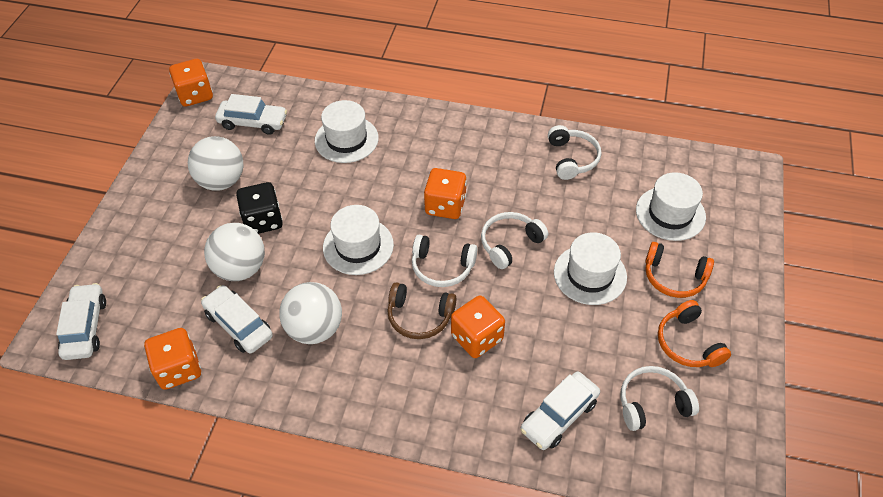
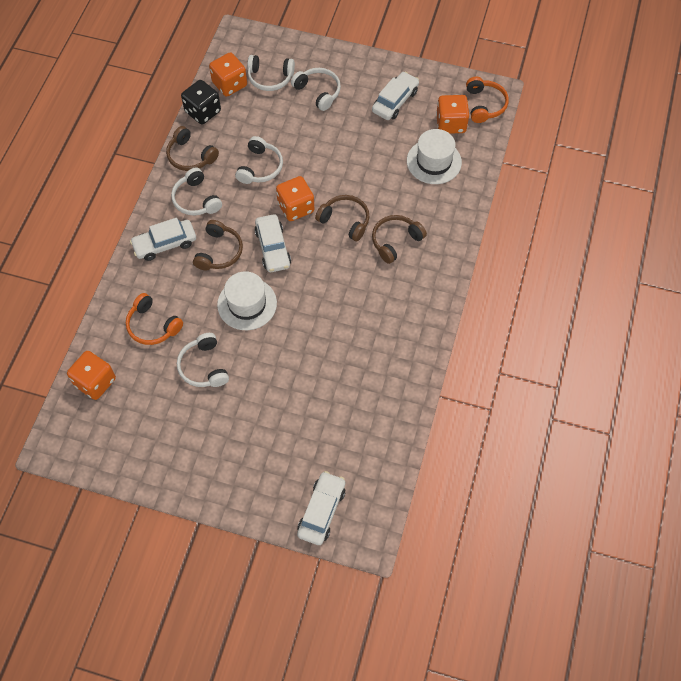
brown headphones: 1 -> 4
white ball: 3 -> 0
white hat: 4 -> 2
white headphones: 4 -> 5

